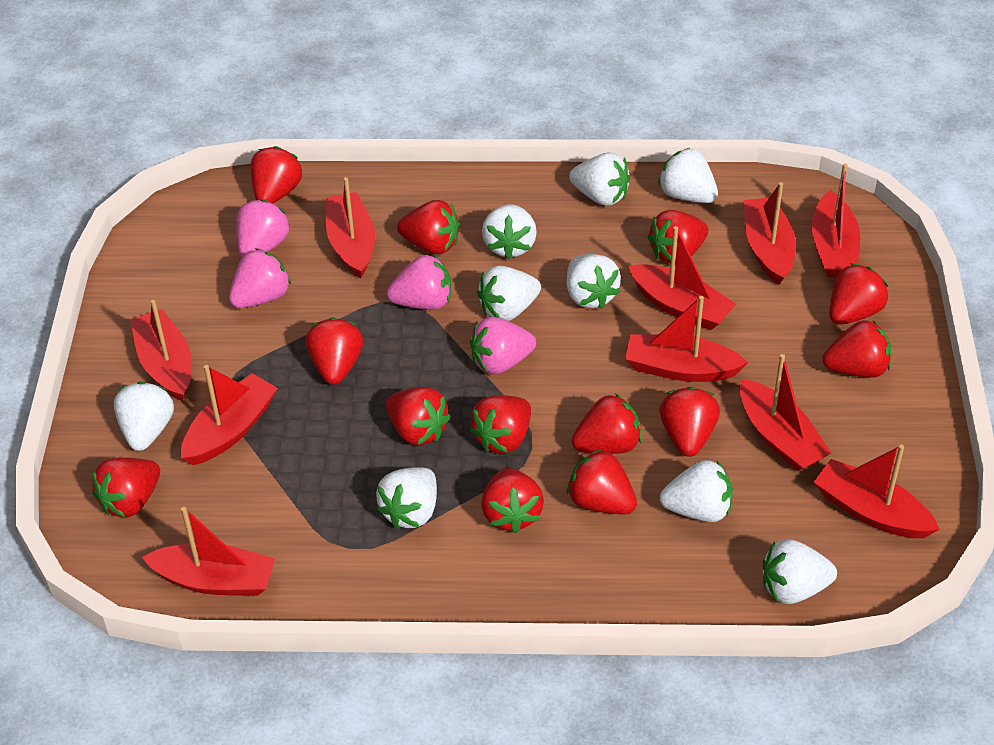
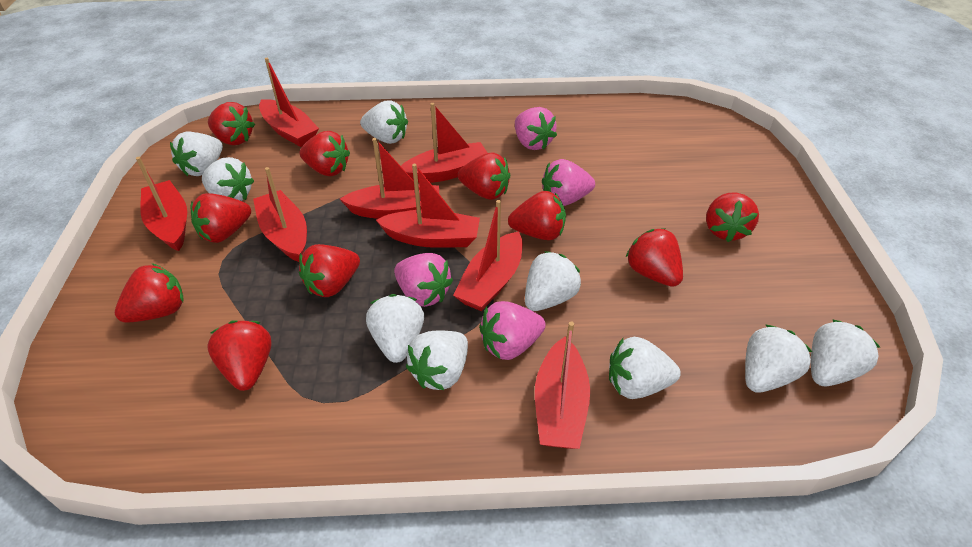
red boat: 10 -> 8
red strawberry: 13 -> 10

